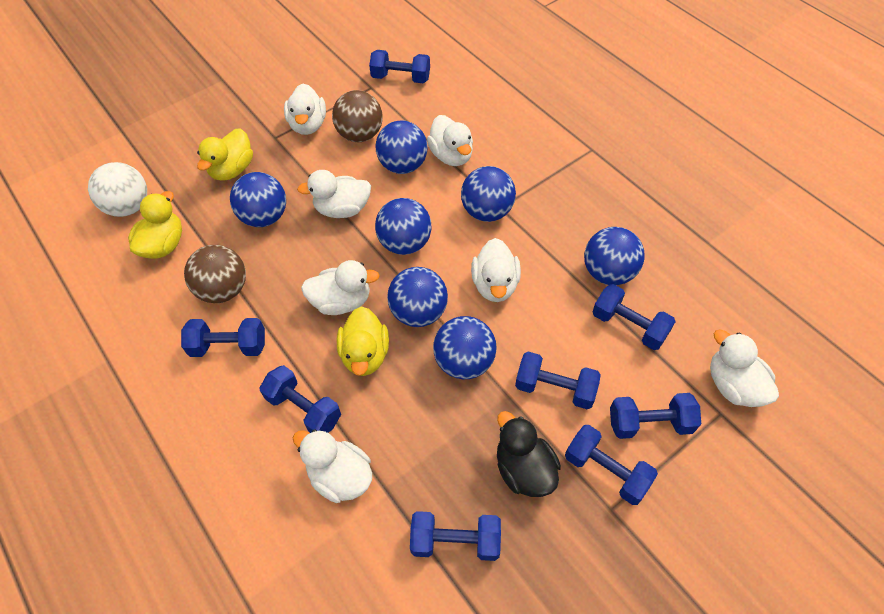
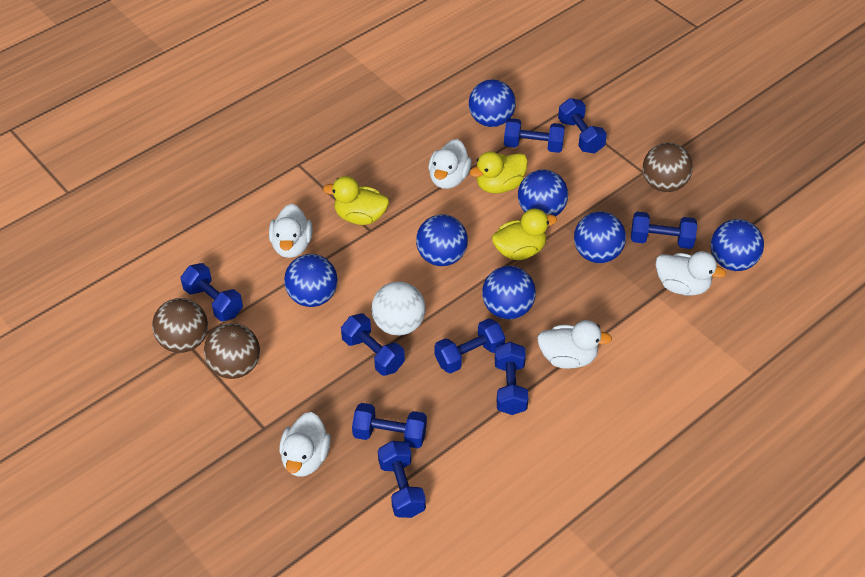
black duck: 1 -> 0
blue dumbbell: 8 -> 9
brown ball: 2 -> 3
white duck: 7 -> 5

